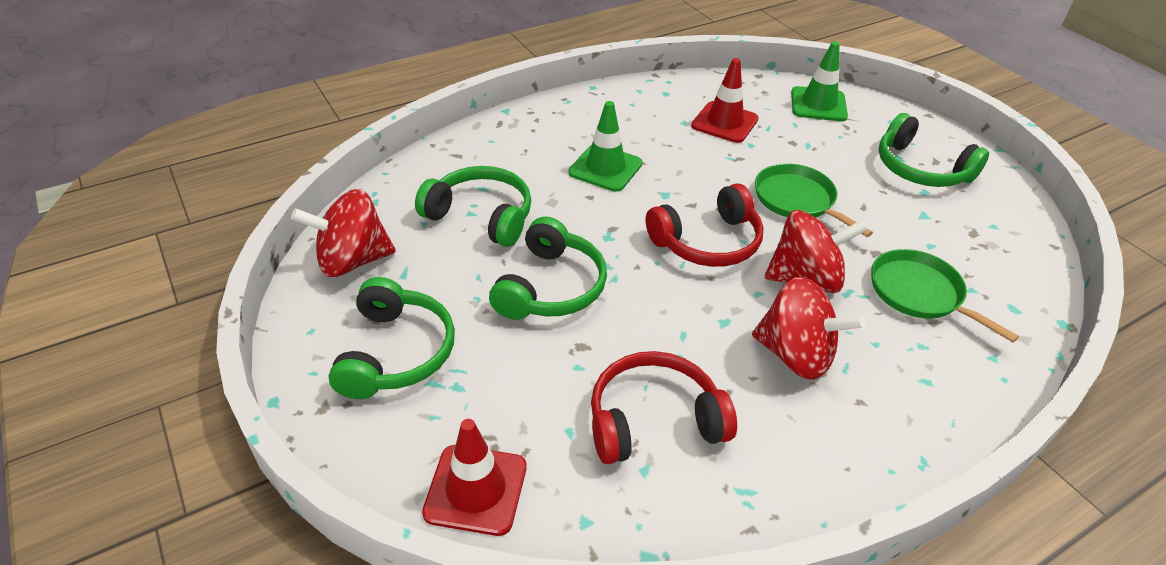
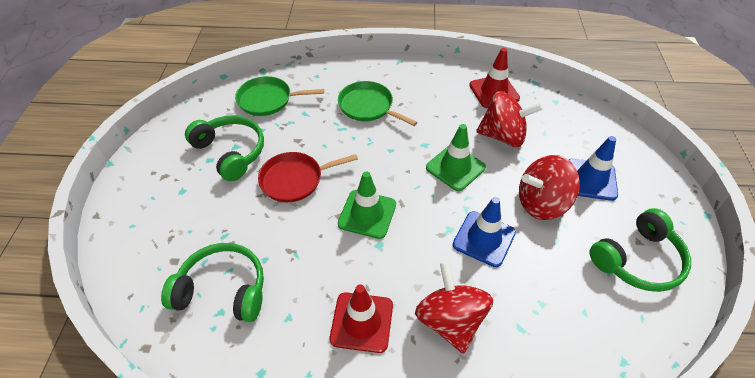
blue traffic cone: 0 -> 2
green headphones: 4 -> 3
red headphones: 2 -> 0
red pan: 0 -> 1

